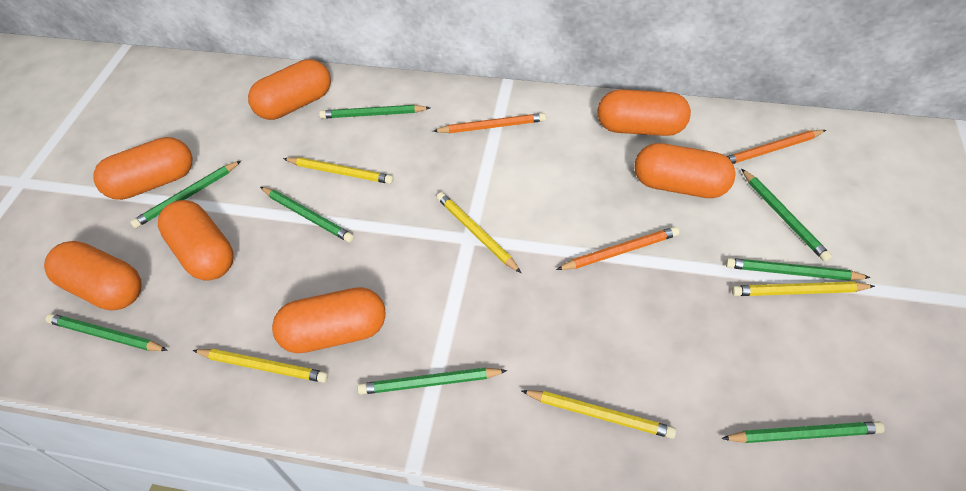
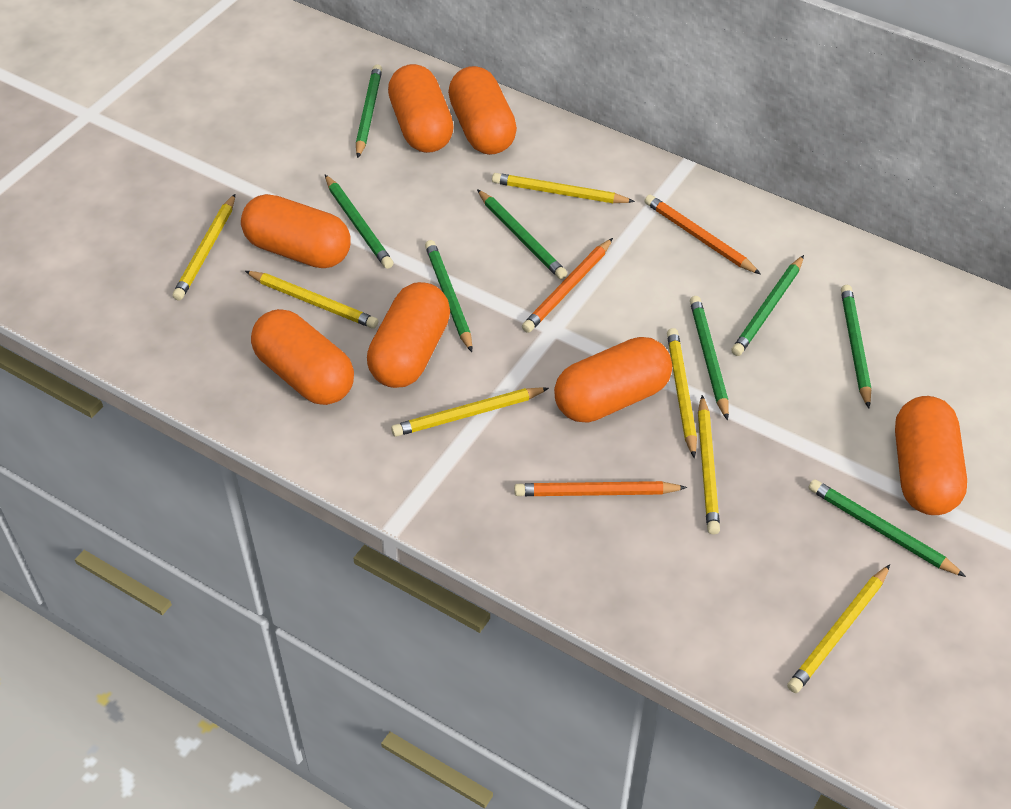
yellow pencil: 5 -> 7

